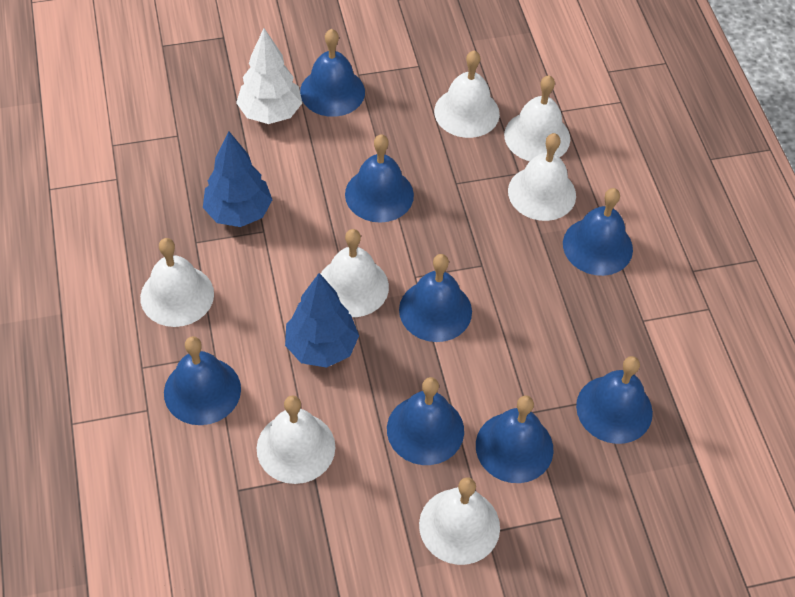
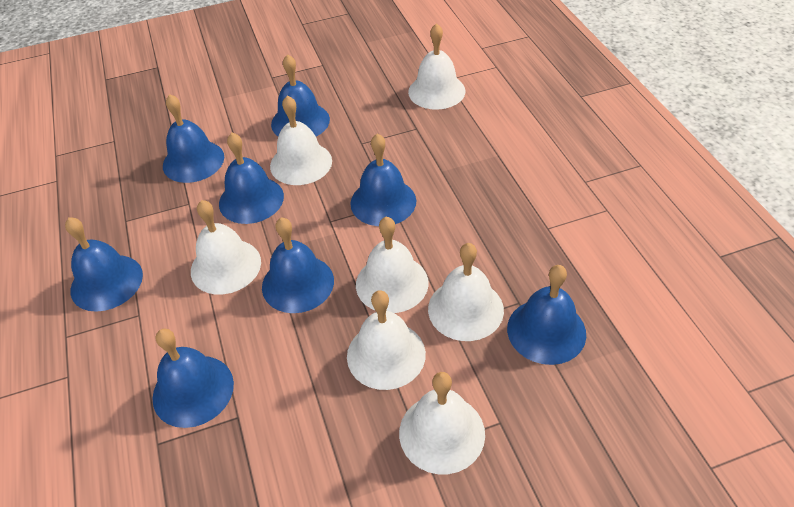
blue tree: 2 -> 0
white tree: 1 -> 0

